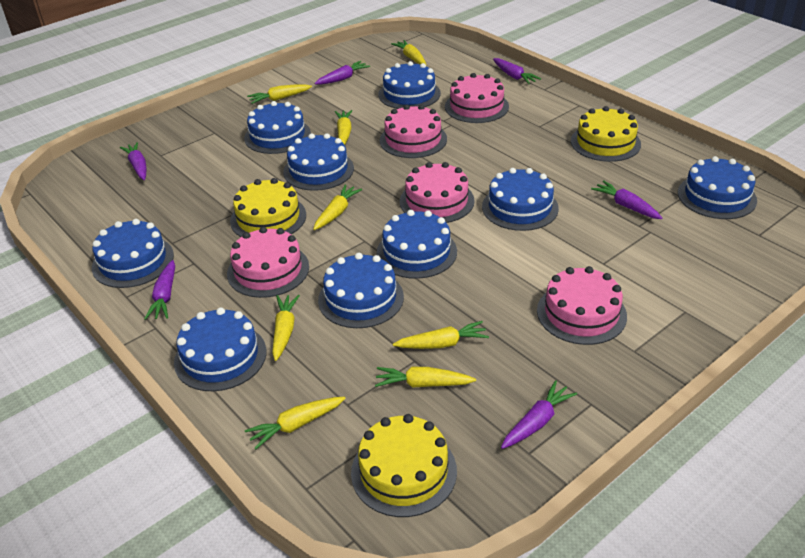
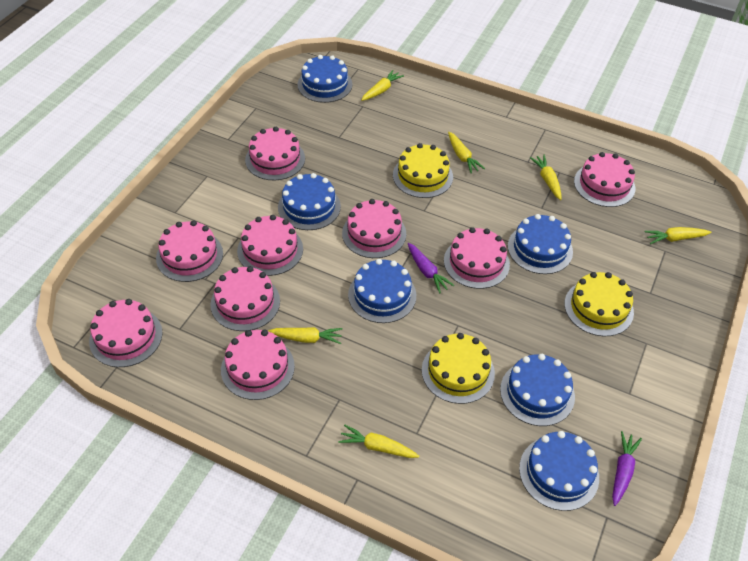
blue cake: 9 -> 6
pink cake: 5 -> 9
purple carrot: 6 -> 2
yellow carrot: 8 -> 6

